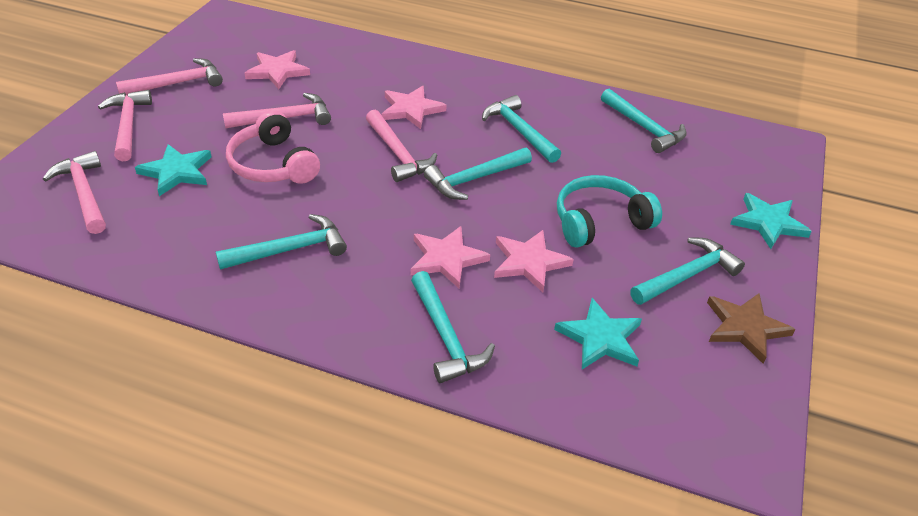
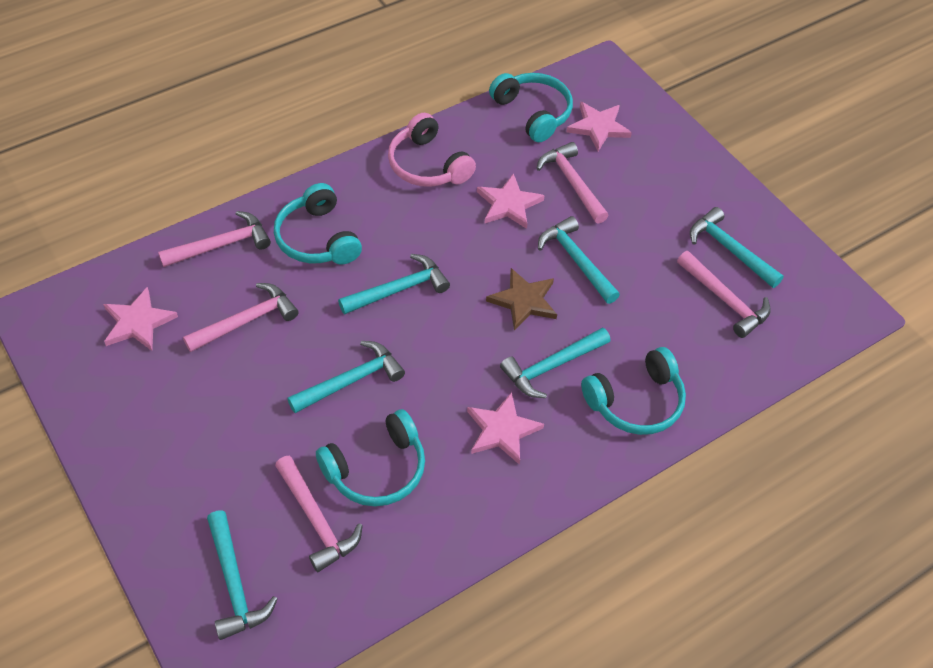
turquoise headphones: 1 -> 4
turquoise star: 3 -> 0

